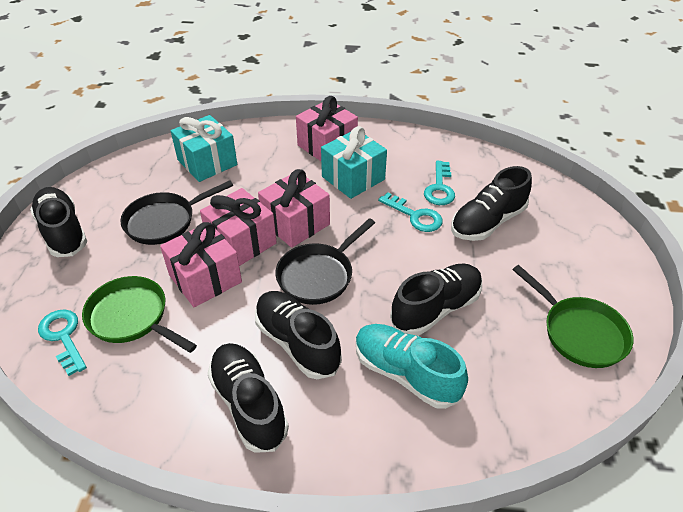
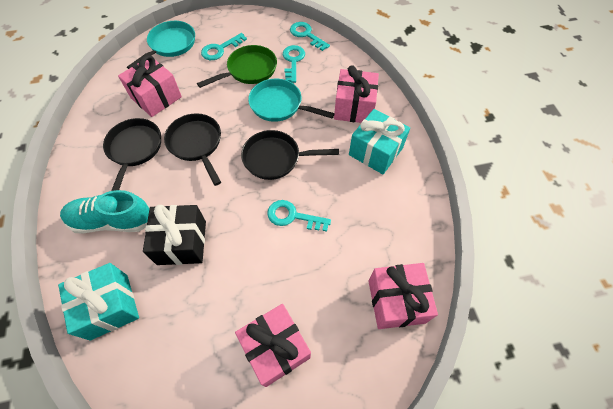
black gift: 0 -> 1
black pan: 2 -> 3
black shoe: 5 -> 0
green pan: 2 -> 1
turquoise key: 3 -> 4
turquoise pan: 0 -> 2

